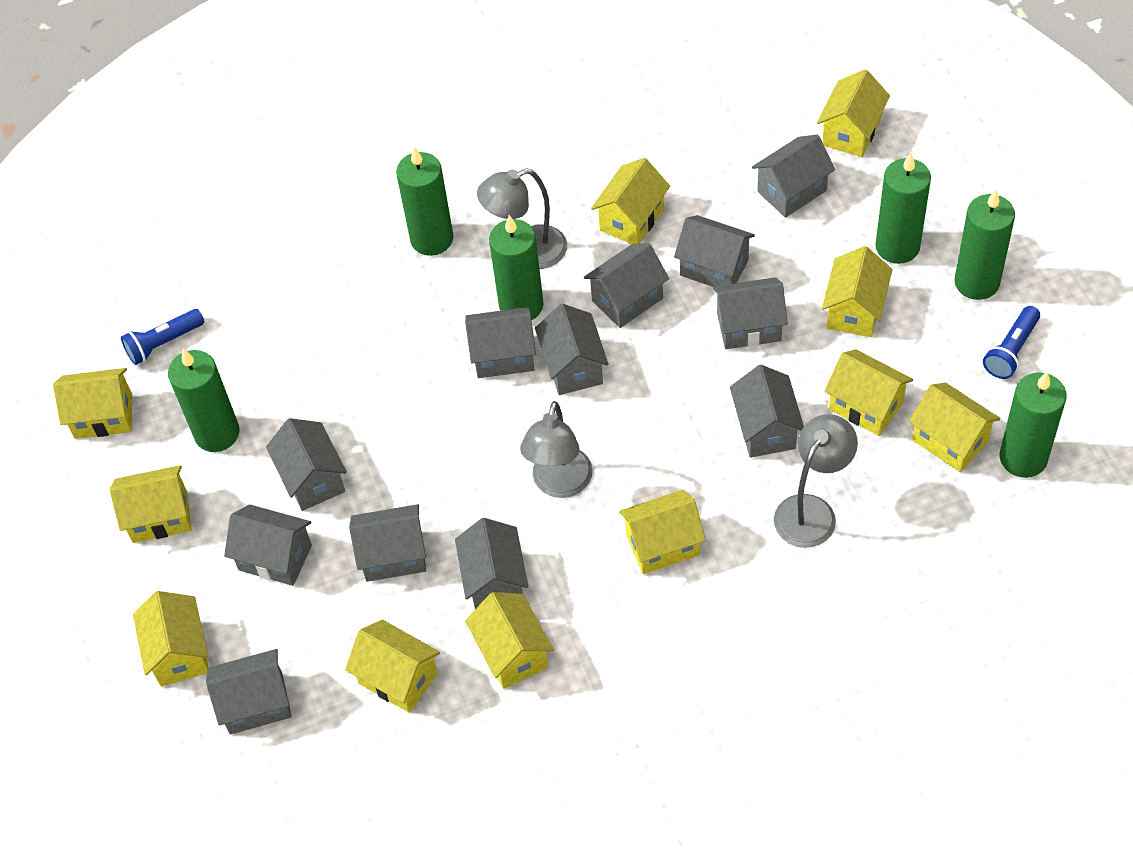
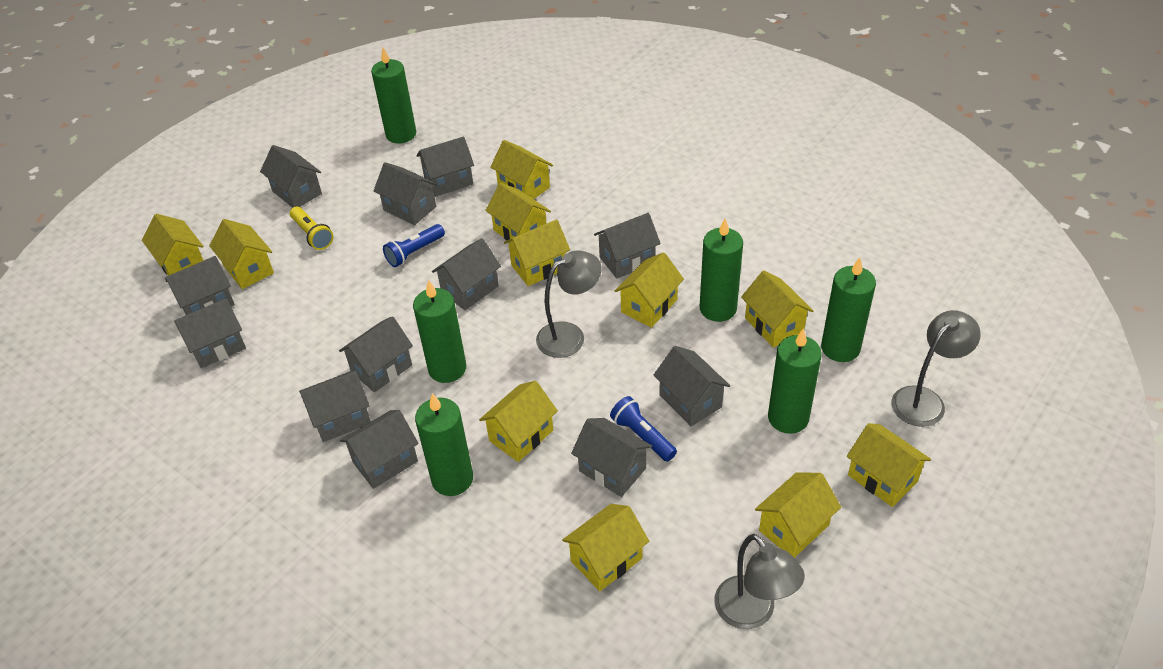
yellow flashlight: 0 -> 1

